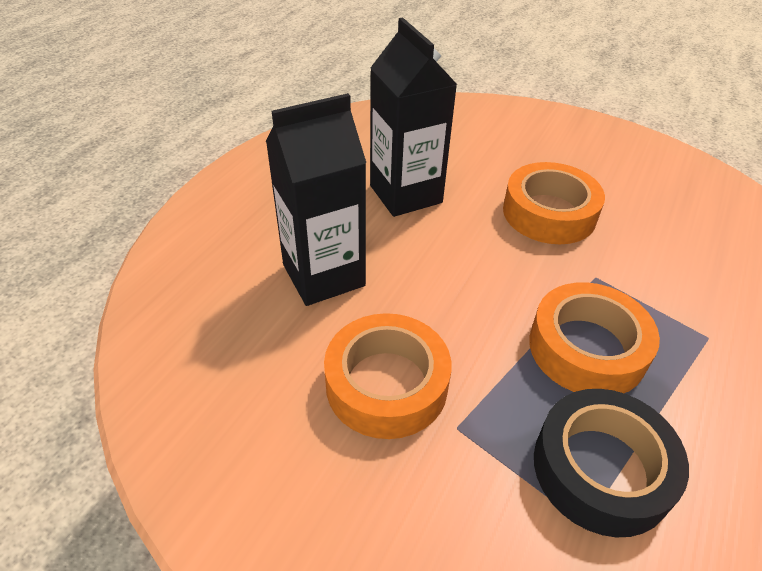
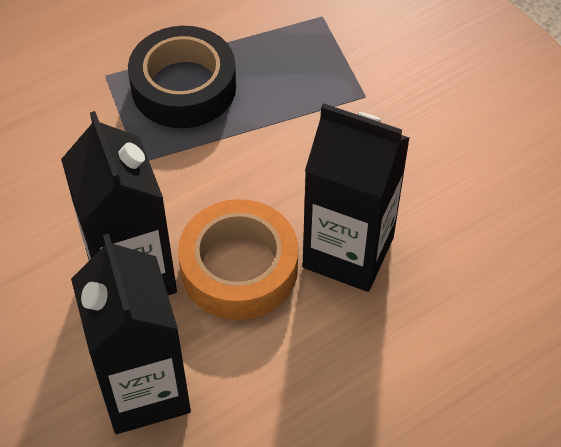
black carton: 2 -> 3
orange tape: 3 -> 1

